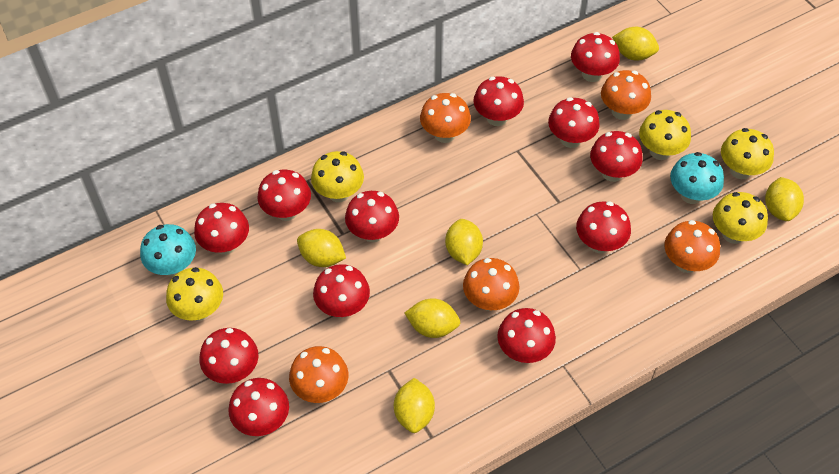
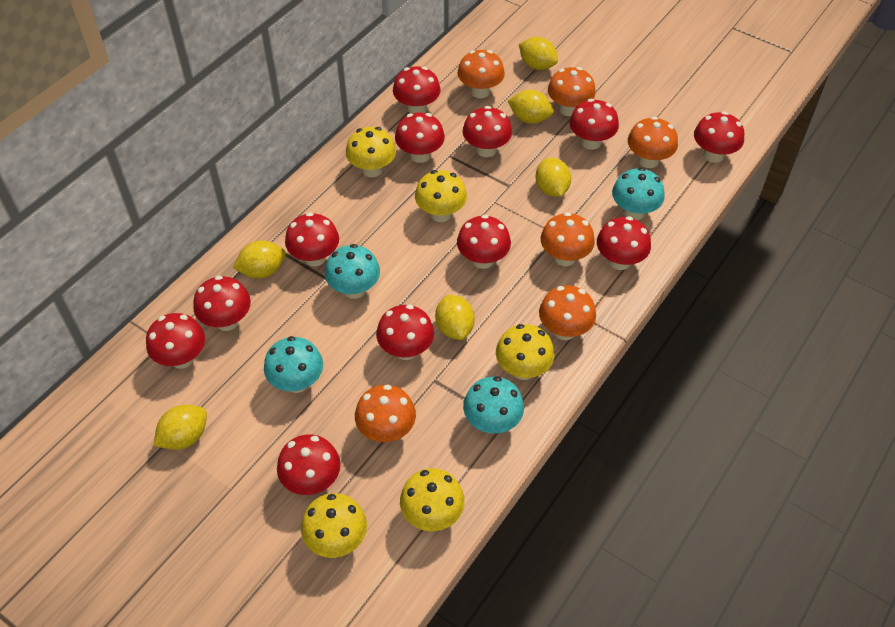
orange mushroom: 5 -> 6
turquoise mushroom: 2 -> 4

